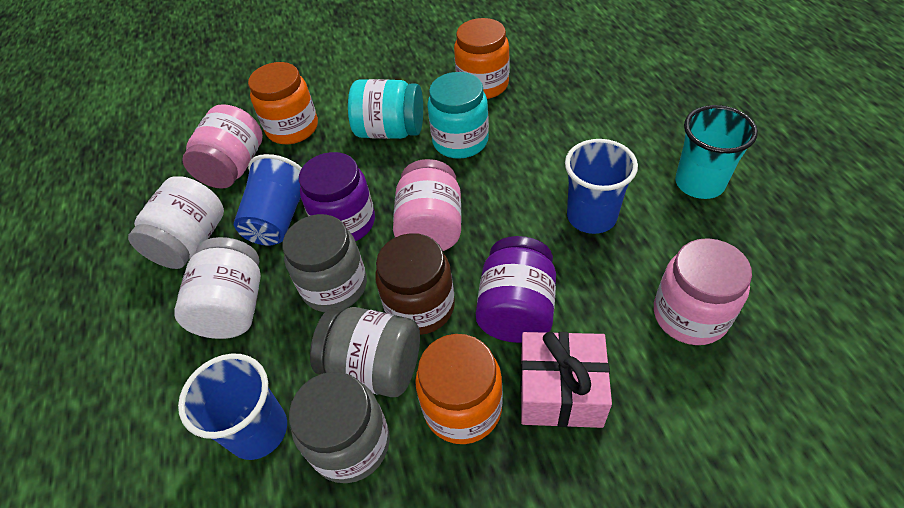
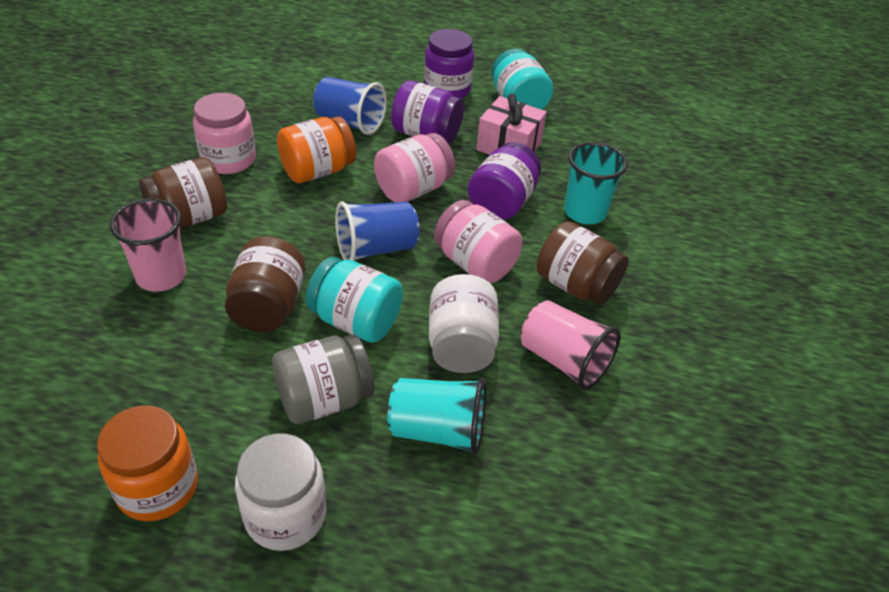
blue cup: 3 -> 2
brown jar: 1 -> 3
grey jar: 3 -> 1
orange jar: 3 -> 2
pink cup: 0 -> 2
purple jar: 2 -> 3
turquoise cup: 1 -> 2

